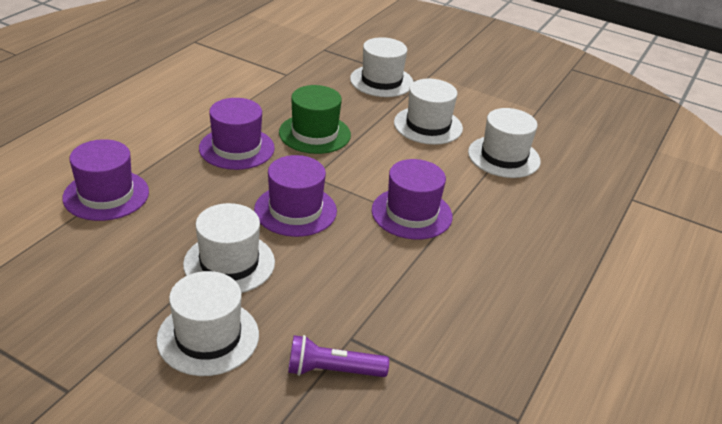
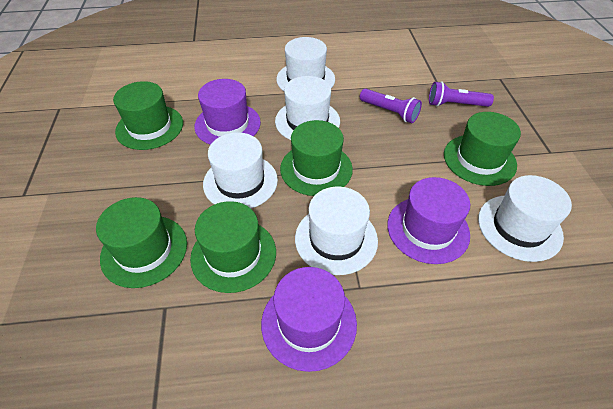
green hat: 1 -> 5
purple flashlight: 1 -> 2
purple hat: 4 -> 3

